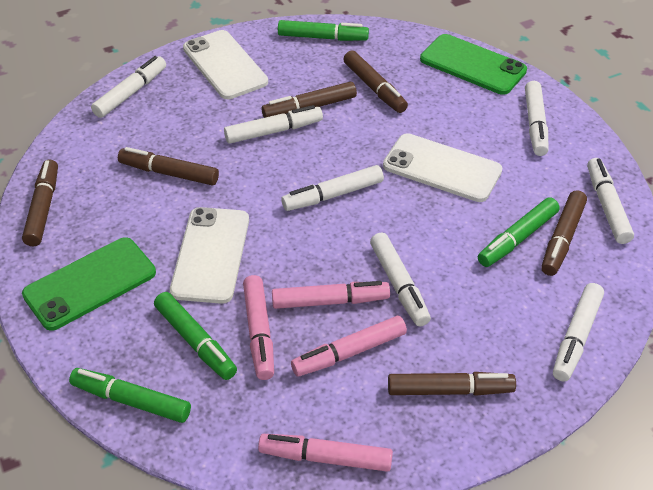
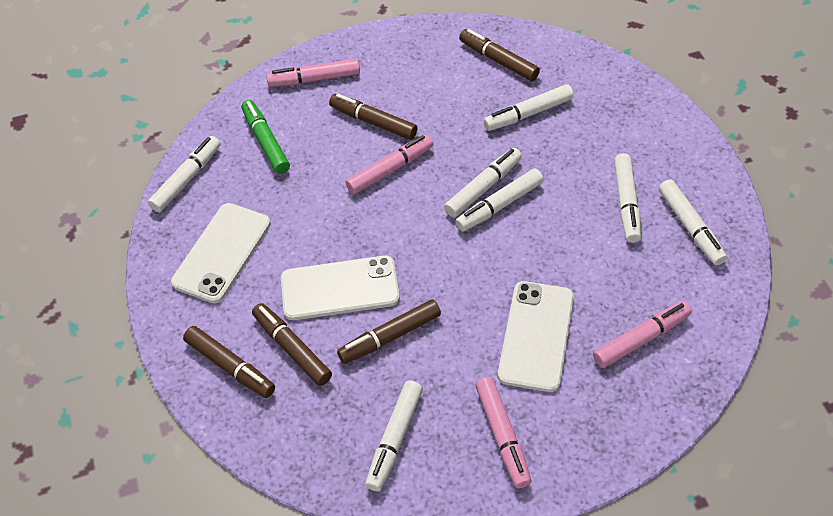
brown marker: 6 -> 5
green marker: 4 -> 1
green phone: 2 -> 0

